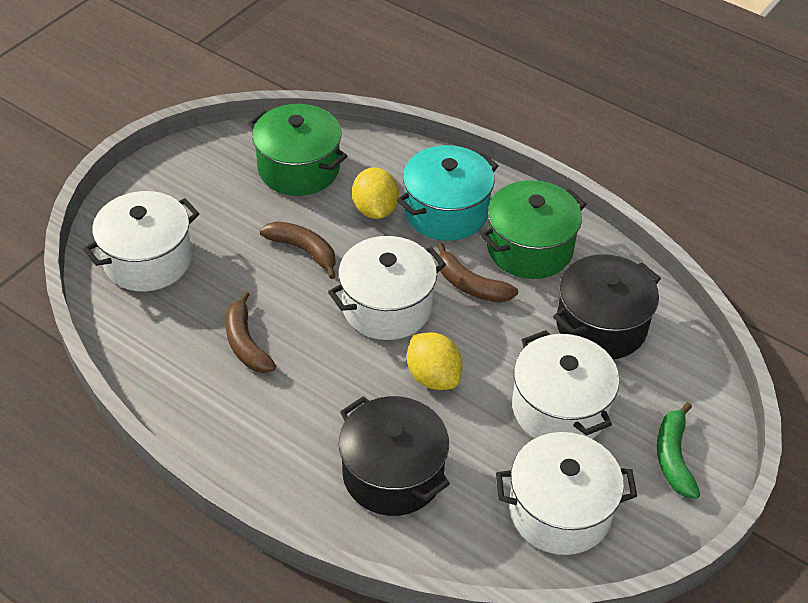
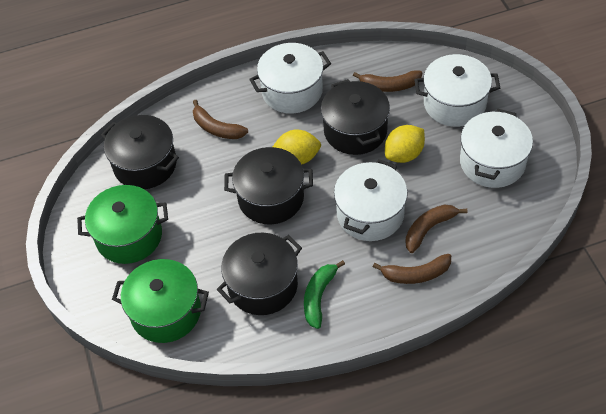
black pot: 2 -> 4
brown banana: 3 -> 4
turquoise pot: 1 -> 0

